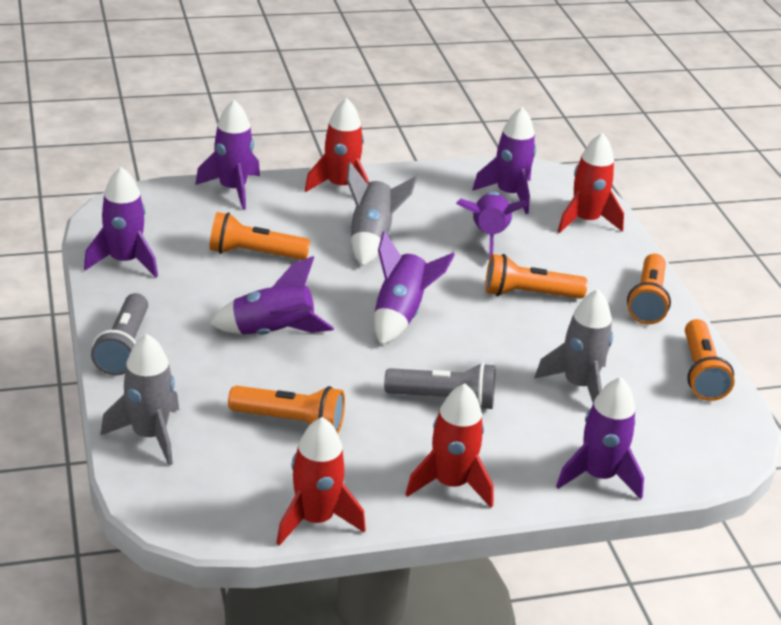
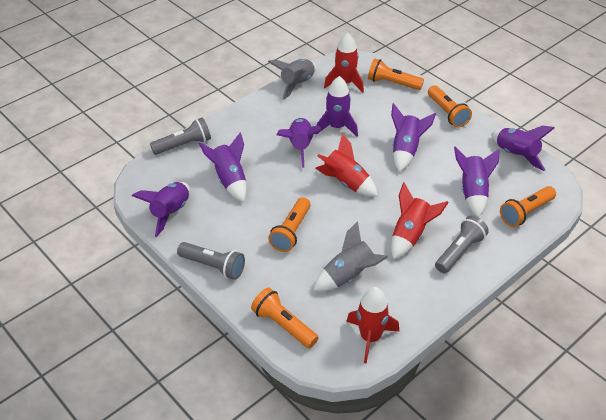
grey flashlight: 2 -> 3
grey rocket: 3 -> 2

